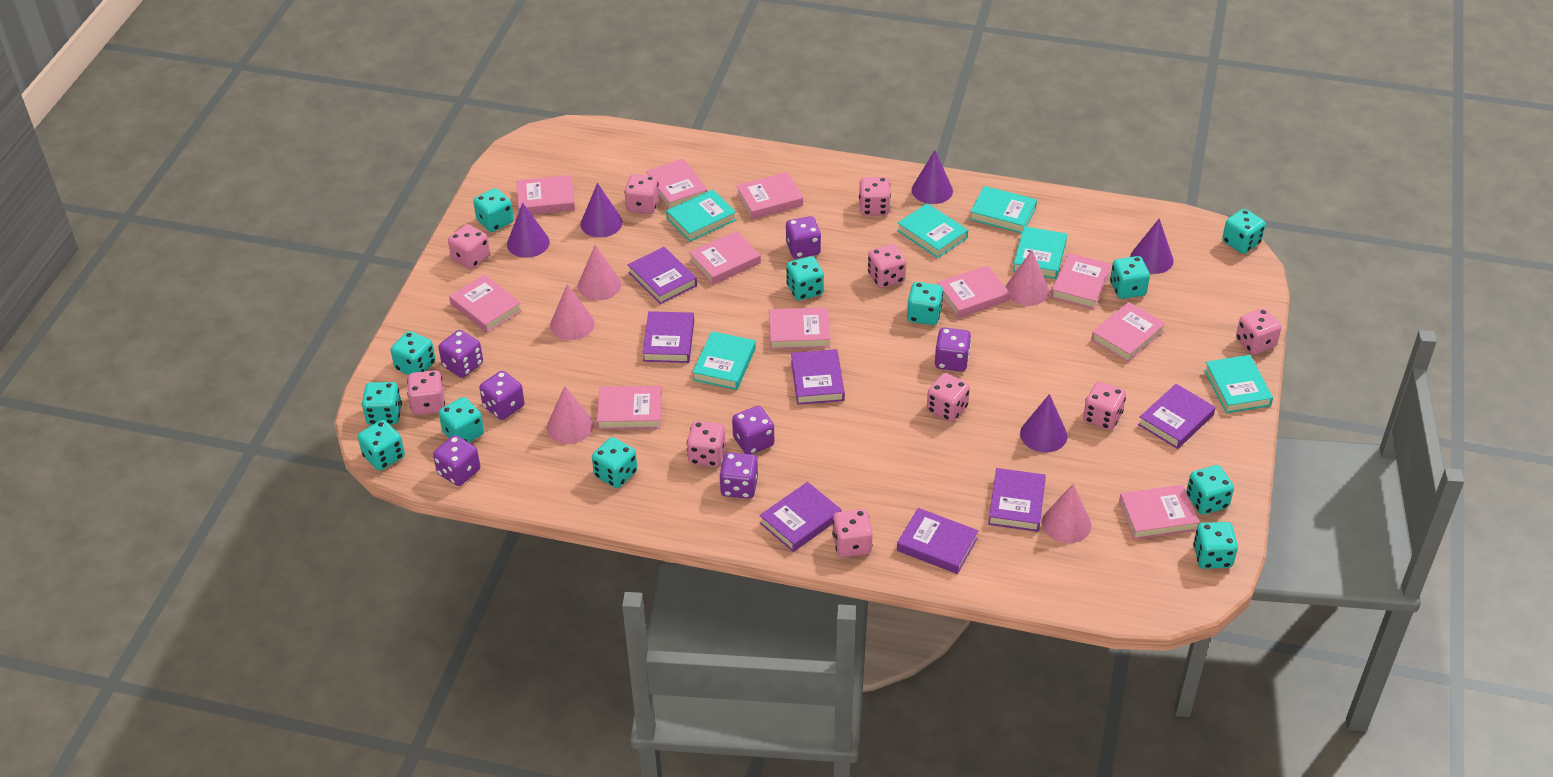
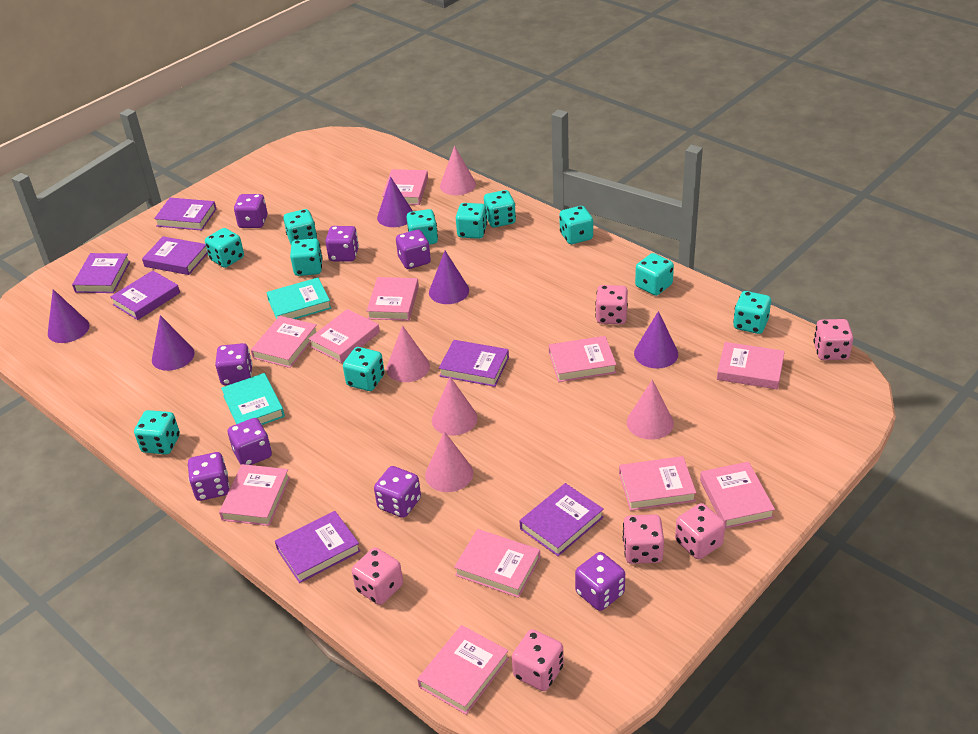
pink dice: 10 -> 6
purple dice: 7 -> 8
turquoise book: 6 -> 2
turquoise dice: 12 -> 11

